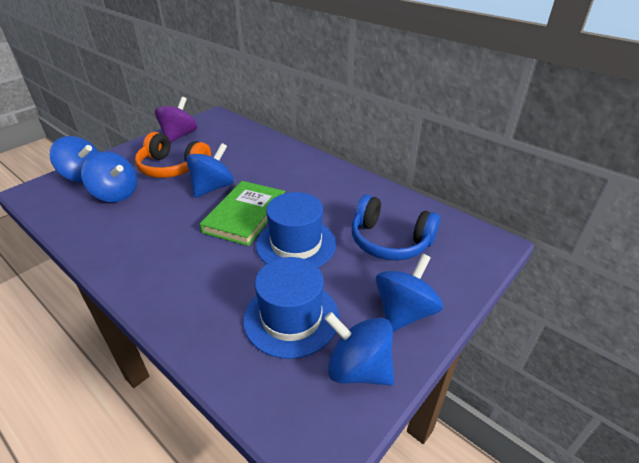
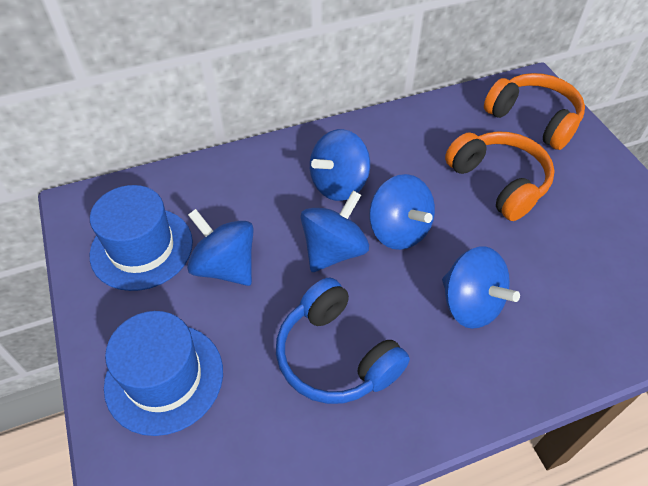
green book: 1 -> 0
orange headphones: 1 -> 2
purple spinning top: 1 -> 0

